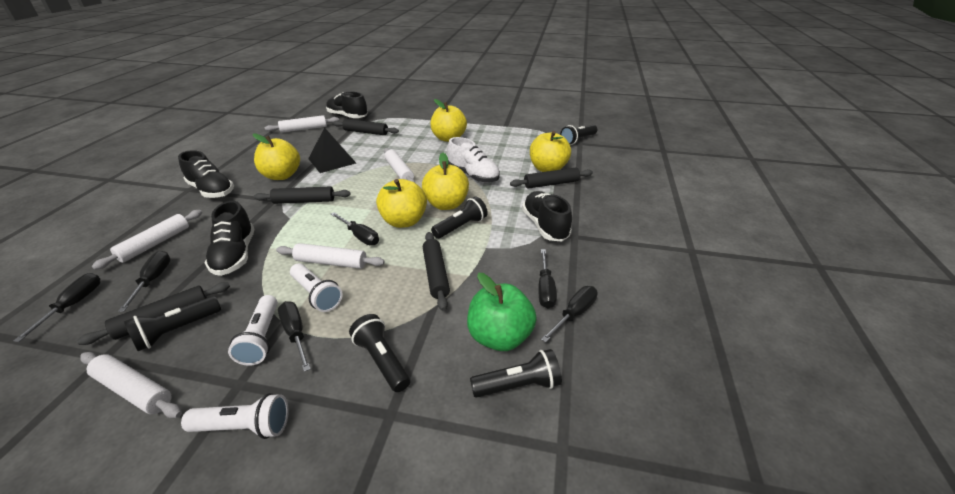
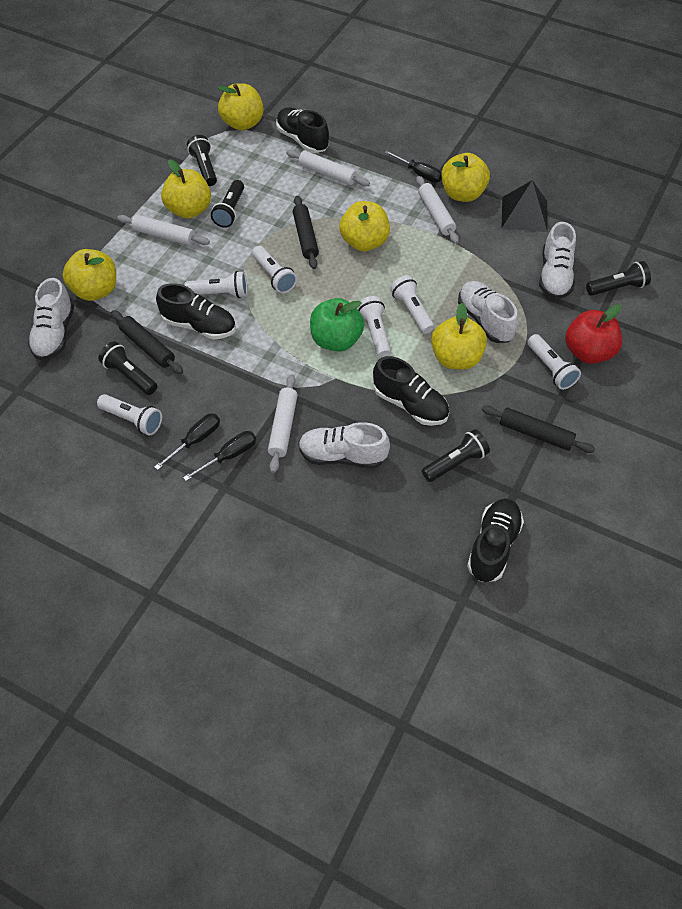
black rolling pin: 5 -> 3
black screwdriver: 6 -> 3
red apple: 0 -> 1
white flashlight: 3 -> 6
white rolling pin: 5 -> 4
white shoe: 1 -> 4
yellow apple: 5 -> 6

